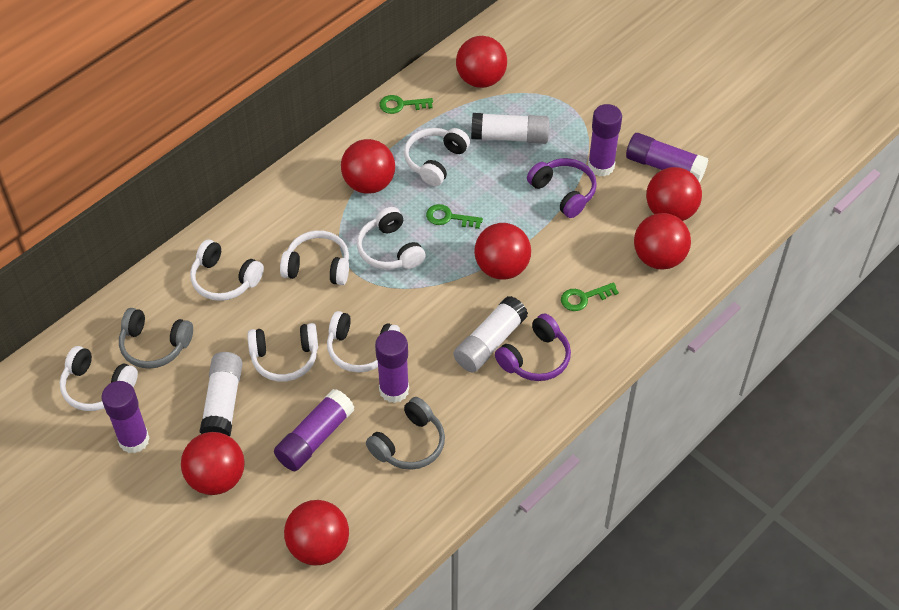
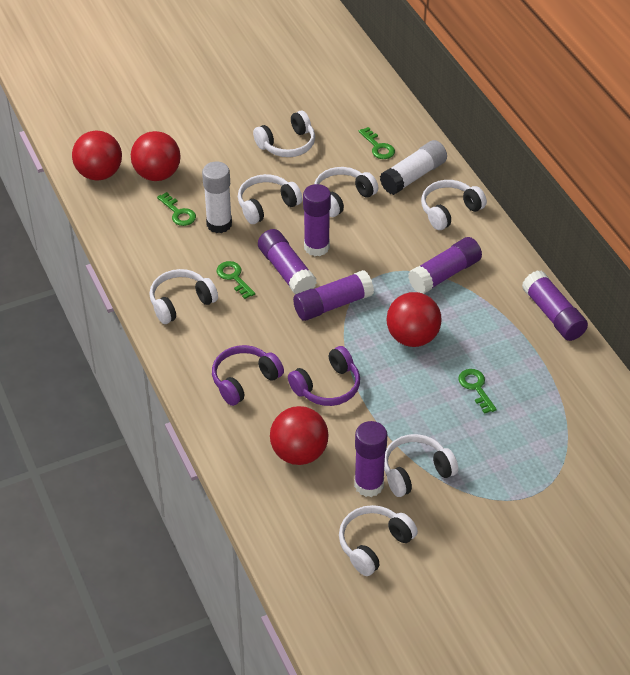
green key: 3 -> 4
grey headphones: 2 -> 0
purple glue stick: 5 -> 6
red ball: 7 -> 4
white glue stick: 3 -> 2

